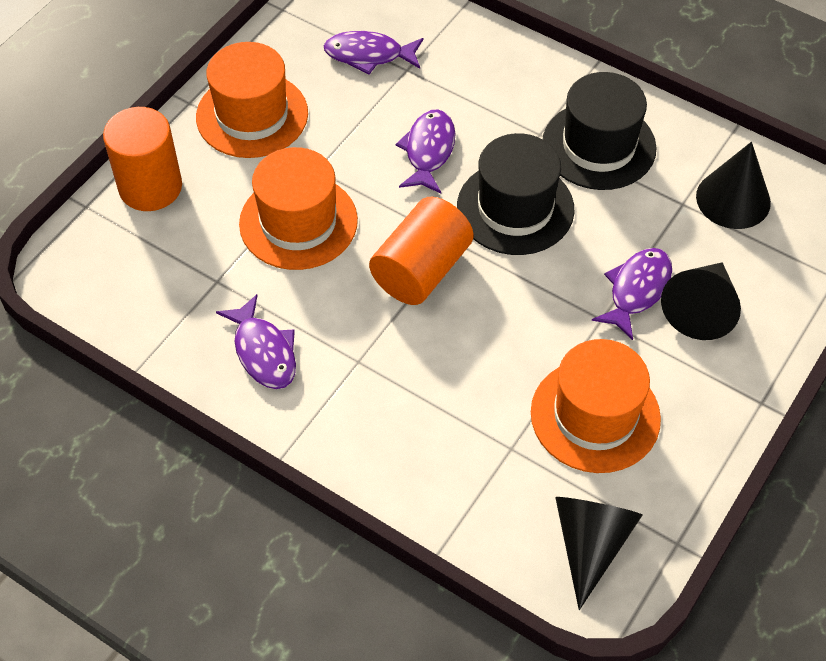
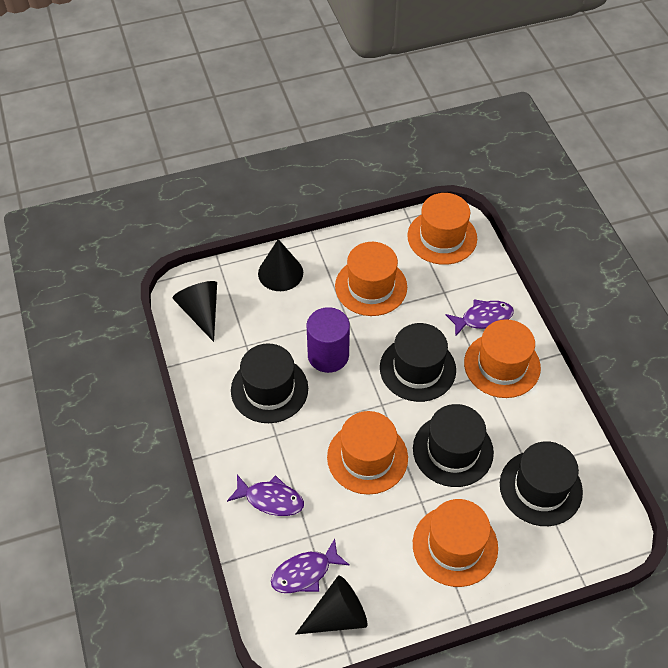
black hat: 2 -> 4
orange cylinder: 2 -> 0
orange hat: 3 -> 5
purple cylinder: 0 -> 1
purple fish: 4 -> 3

